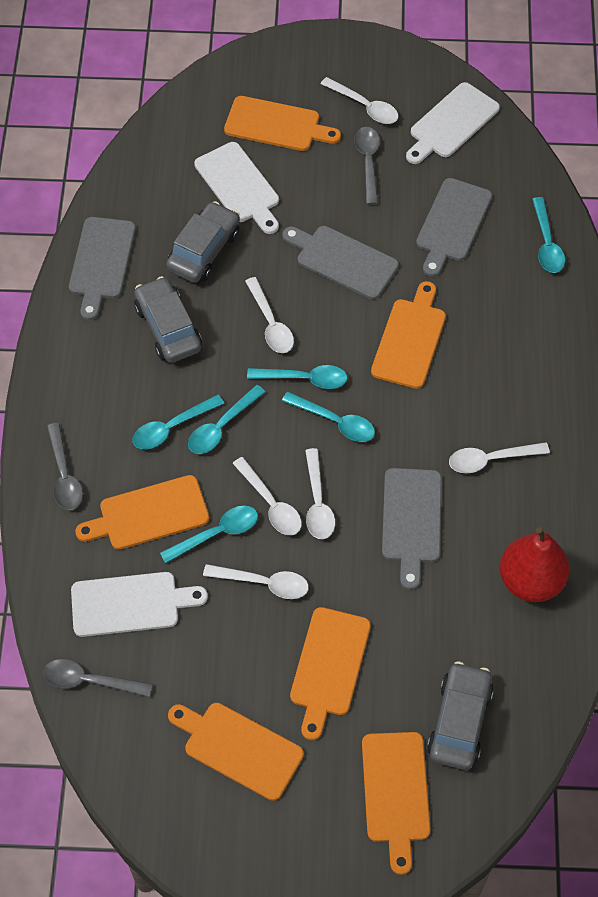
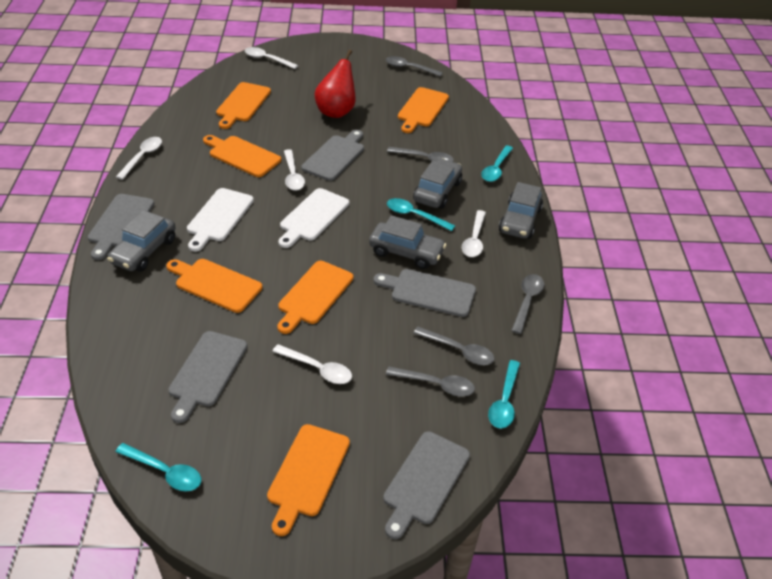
grey car: 3 -> 4
grey cutting board: 4 -> 5
grey spoon: 3 -> 5
turquoise spoon: 6 -> 4
white cutting board: 3 -> 2
white spoon: 6 -> 5

